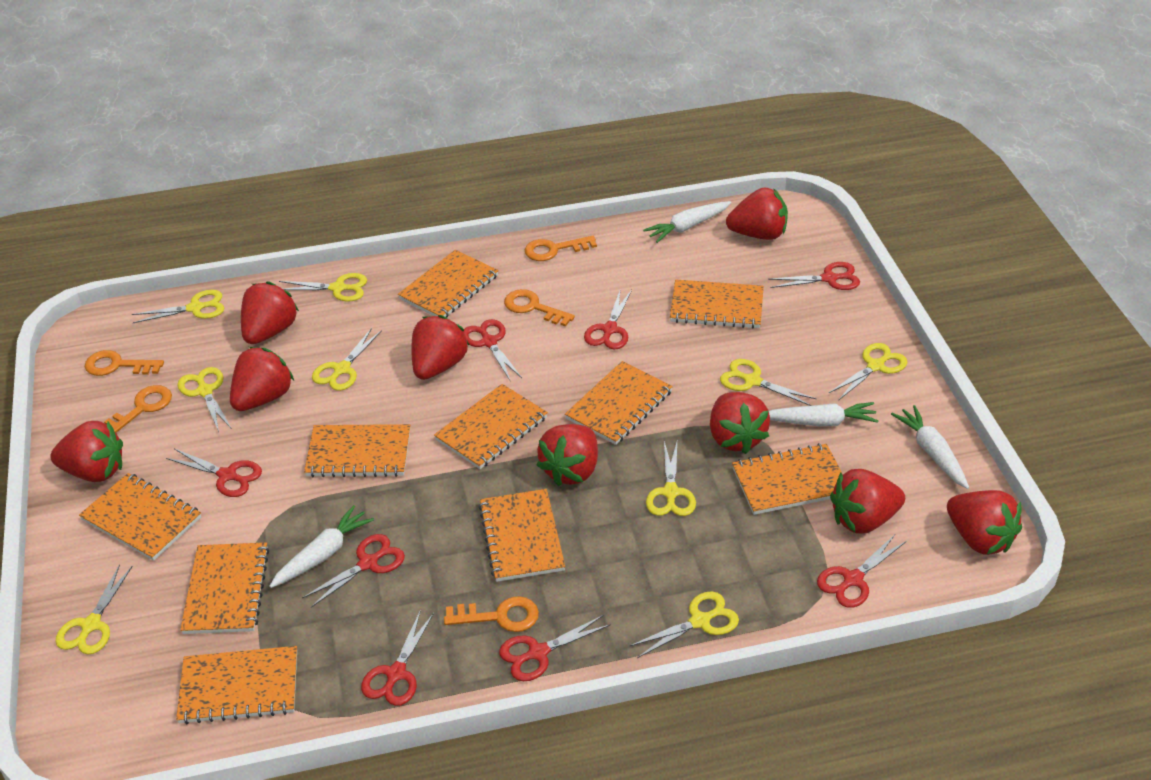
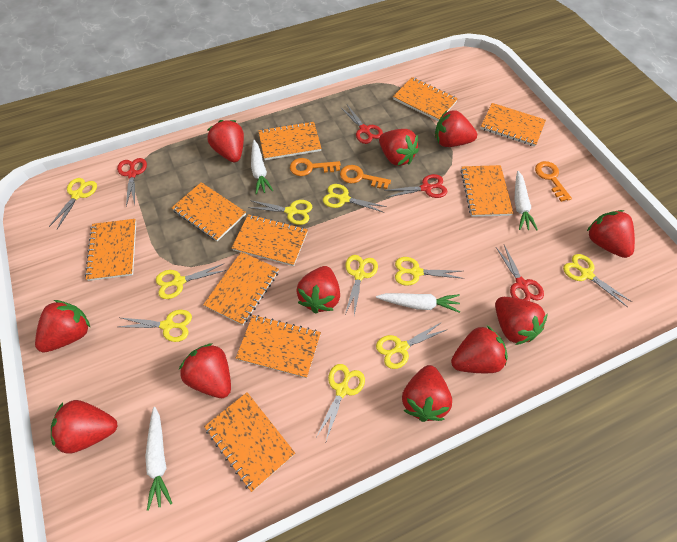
orange key: 5 -> 3
red scissors: 8 -> 4
red strawberry: 9 -> 11
yellow scissors: 9 -> 10

